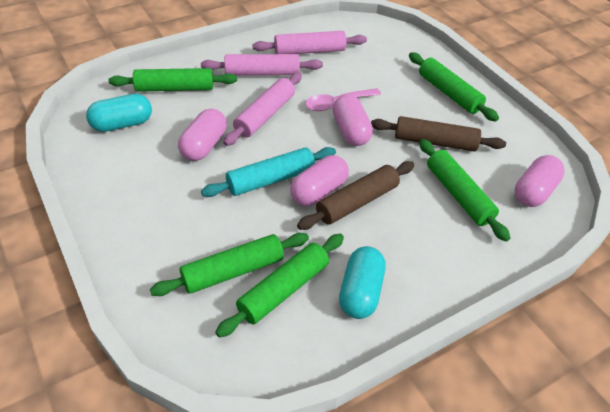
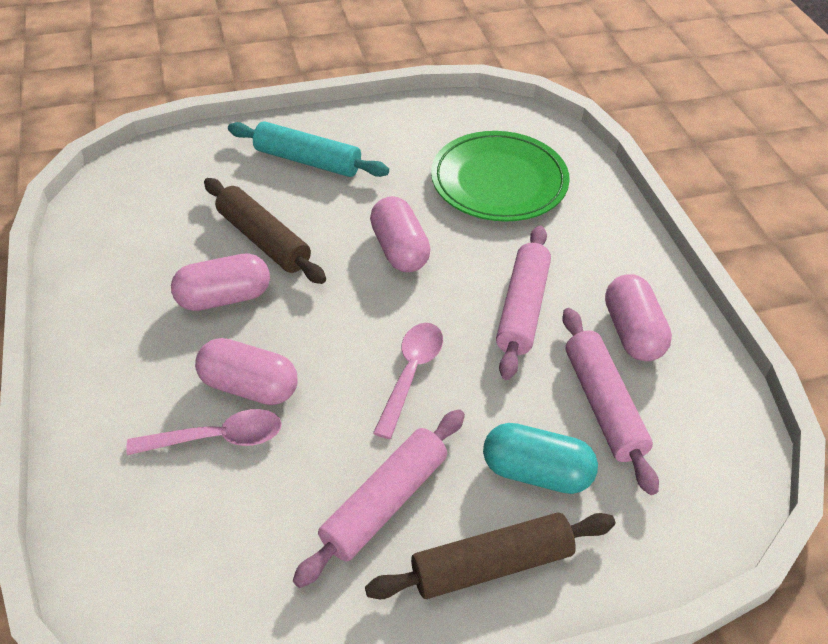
green plate: 0 -> 1
green rolling pin: 5 -> 0
pink spoon: 1 -> 2
turquoise capsule: 2 -> 1

